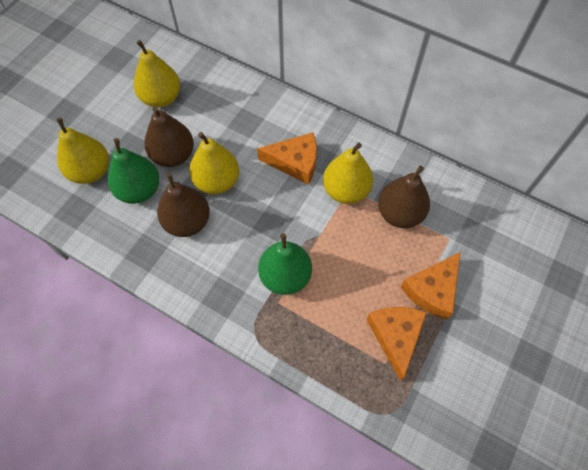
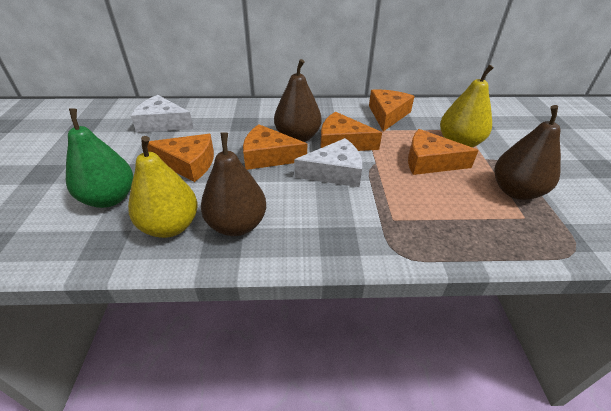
green pear: 2 -> 1
orange cheese: 3 -> 5
white cheese: 0 -> 2
yellow pear: 4 -> 2

